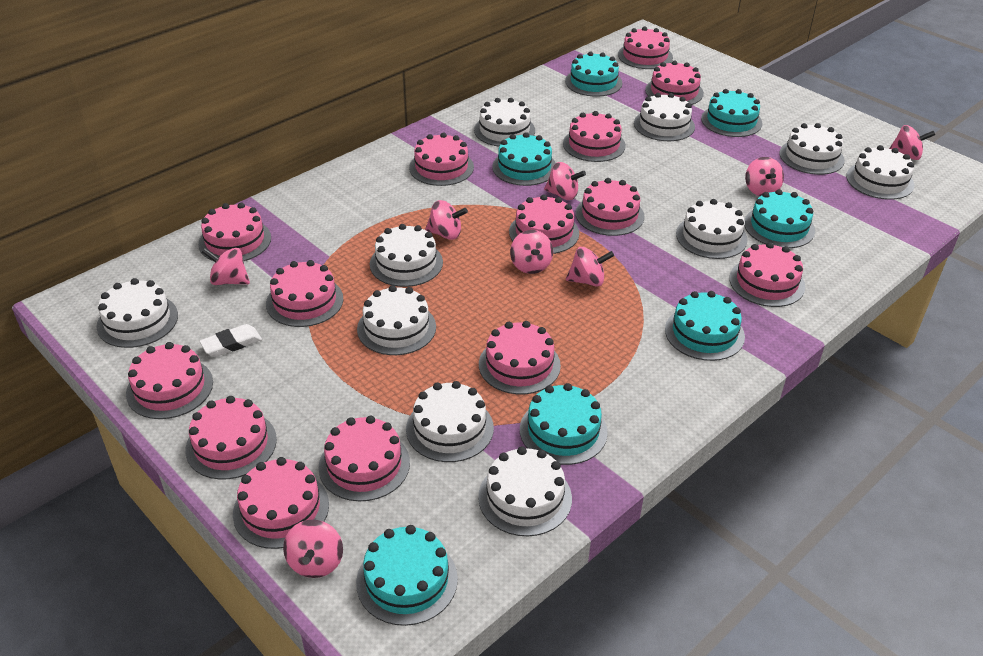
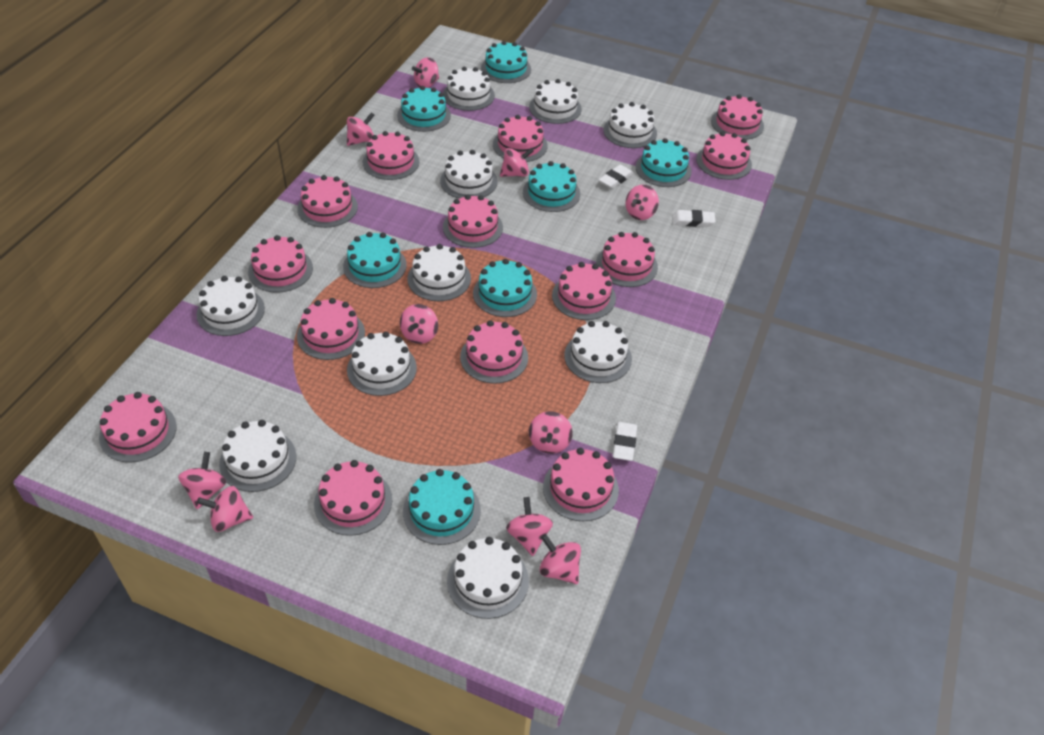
pink spinning top: 8 -> 10
white eraser: 1 -> 3

